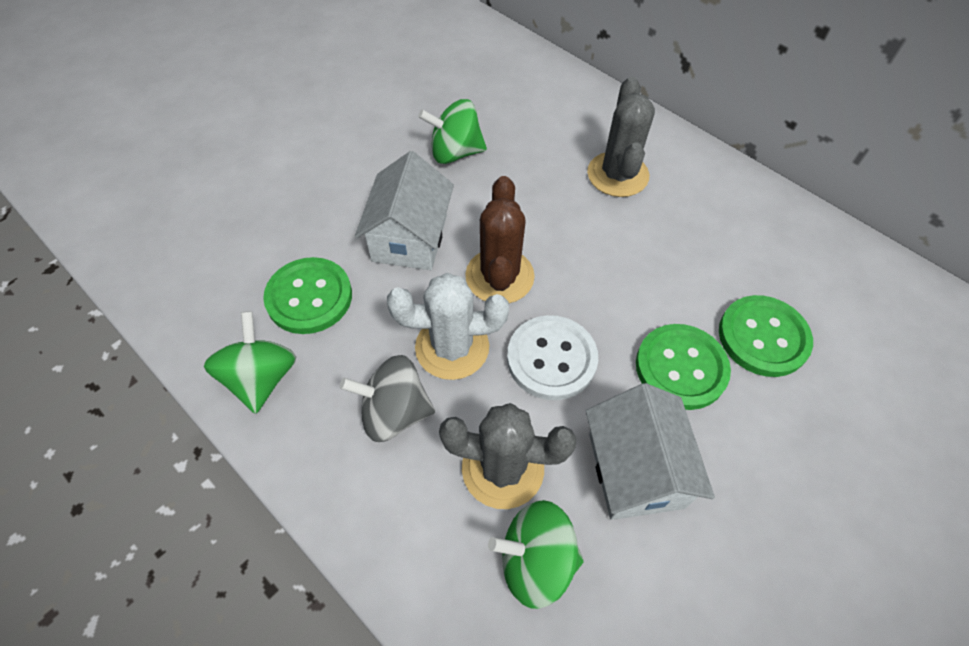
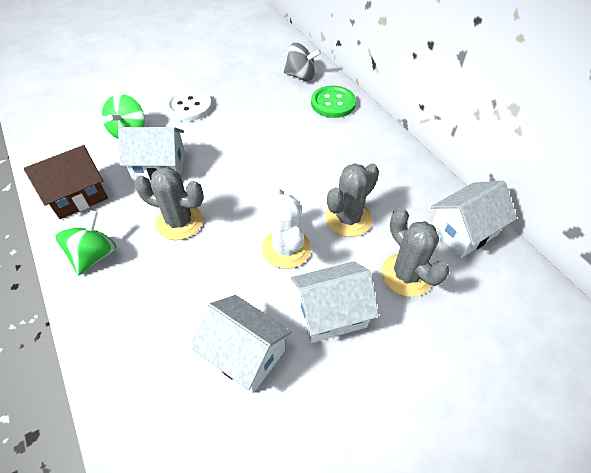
brown cactus: 1 -> 0
brown house: 0 -> 1
green button: 3 -> 1
green spinning top: 3 -> 2
grey cactus: 2 -> 3
white house: 2 -> 4

